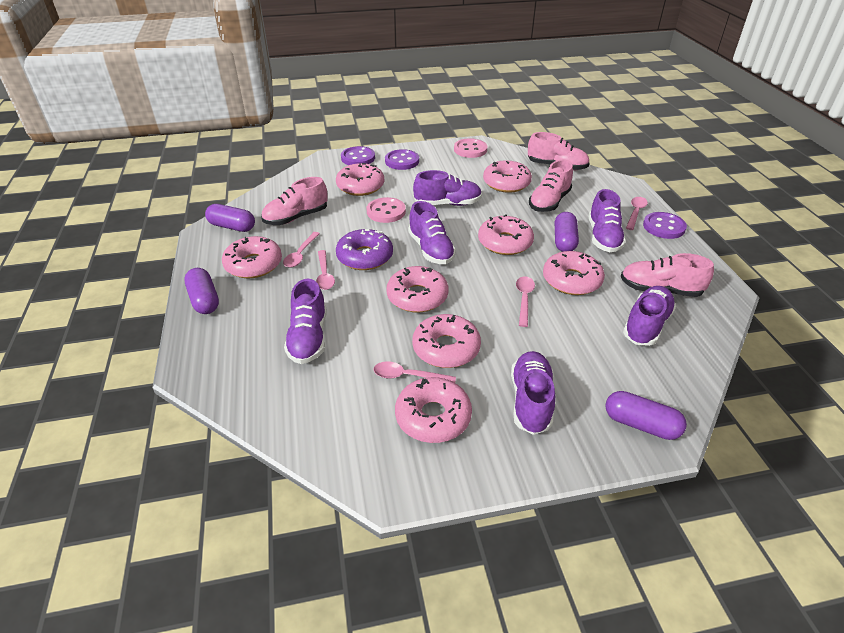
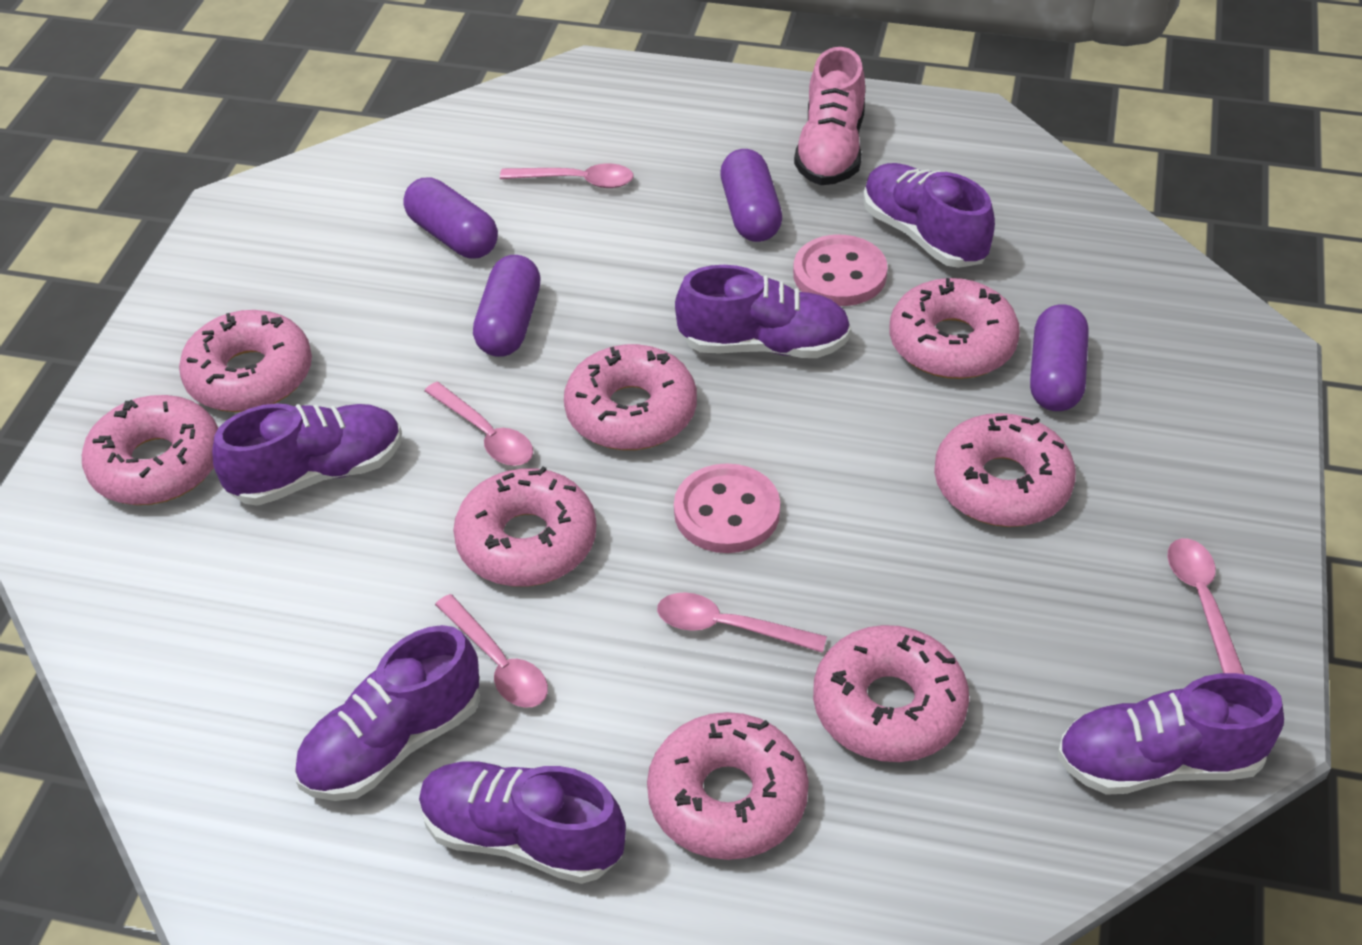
pink shoe: 4 -> 1
purple button: 3 -> 0
purple donut: 1 -> 0

